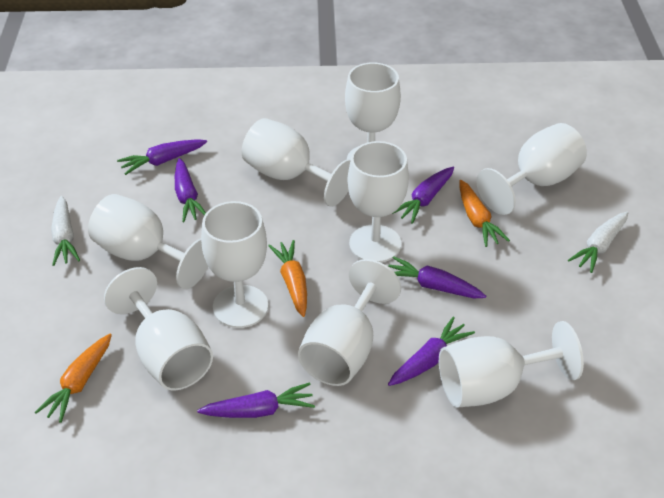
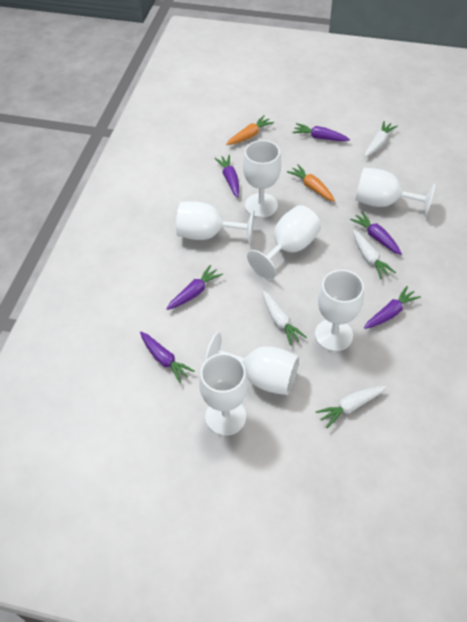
orange carrot: 3 -> 2
white carrot: 2 -> 4
white goblet: 9 -> 7

